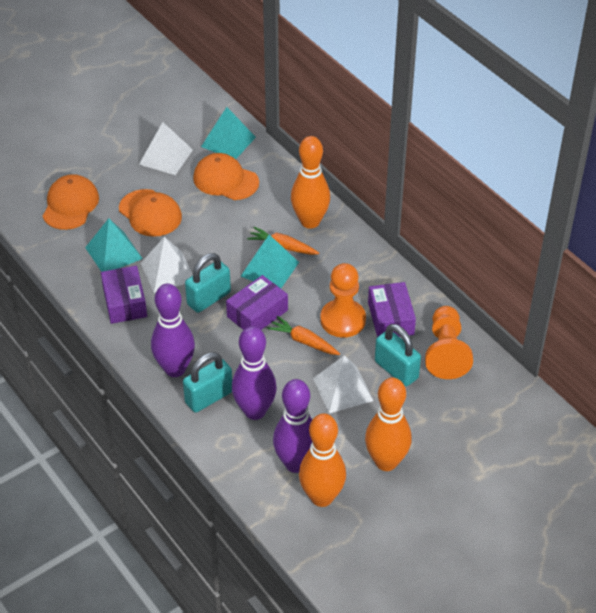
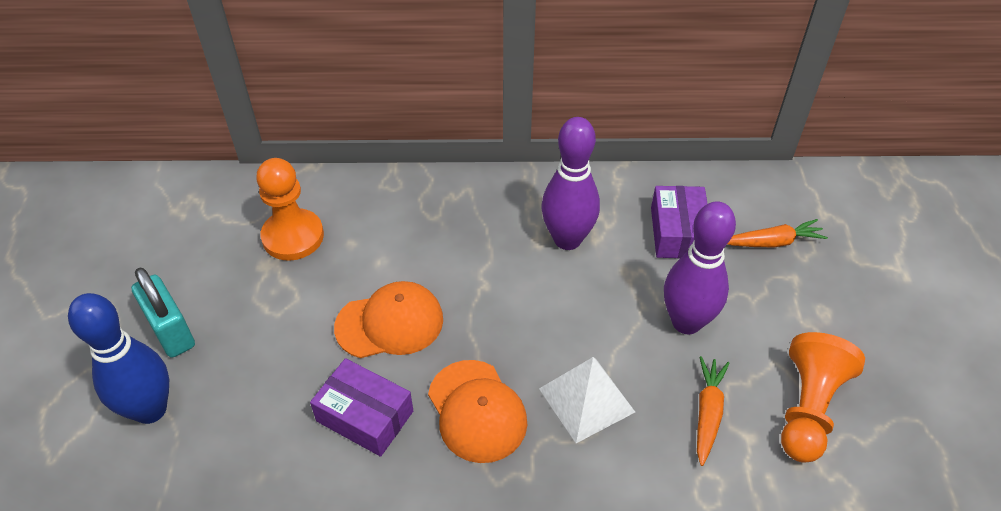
blue bowling pin: 0 -> 1
orange bowling pin: 3 -> 0
orange cap: 3 -> 2
purple bowling pin: 3 -> 2
purple box: 3 -> 2
turquoise padlock: 3 -> 1
turquoise pyramid: 3 -> 0
white pyramid: 3 -> 1

